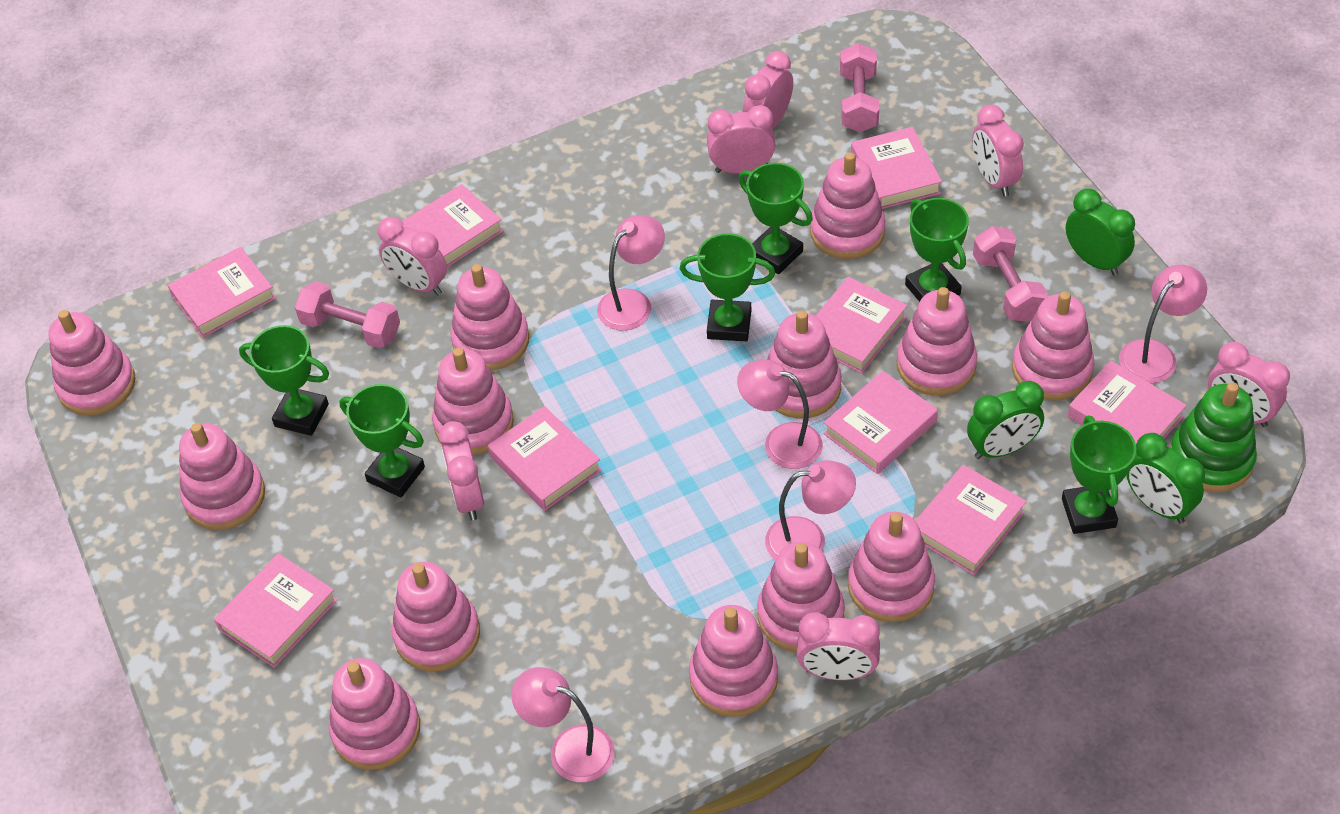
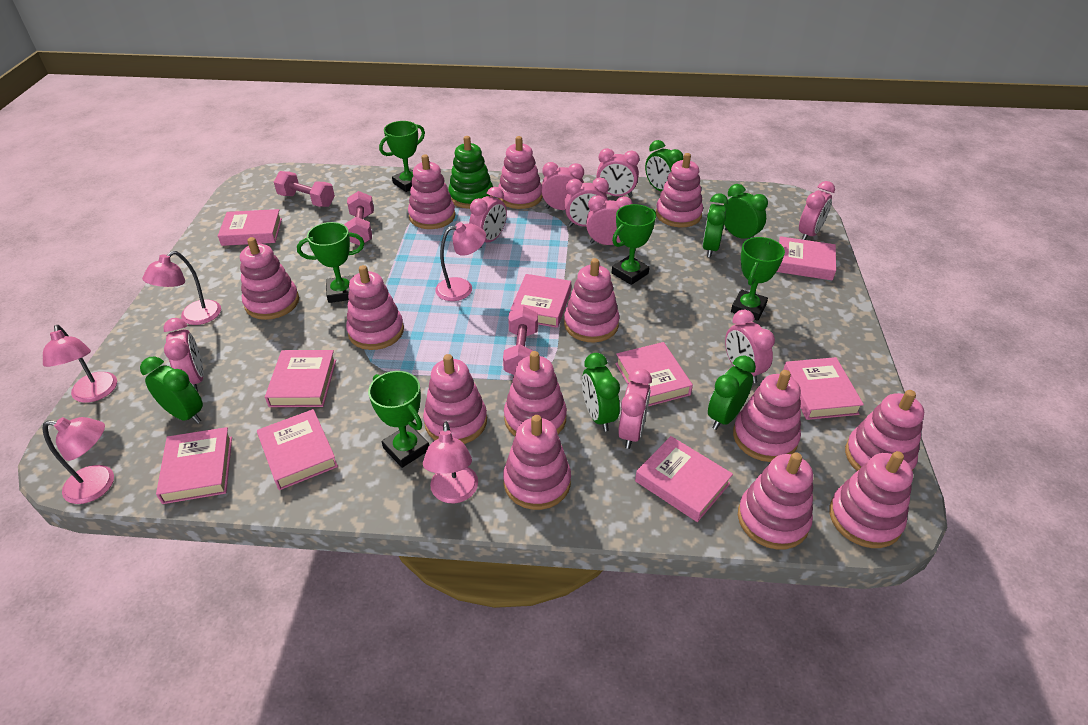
green clock: 3 -> 6
green trophy: 6 -> 5
pink clock: 7 -> 9

